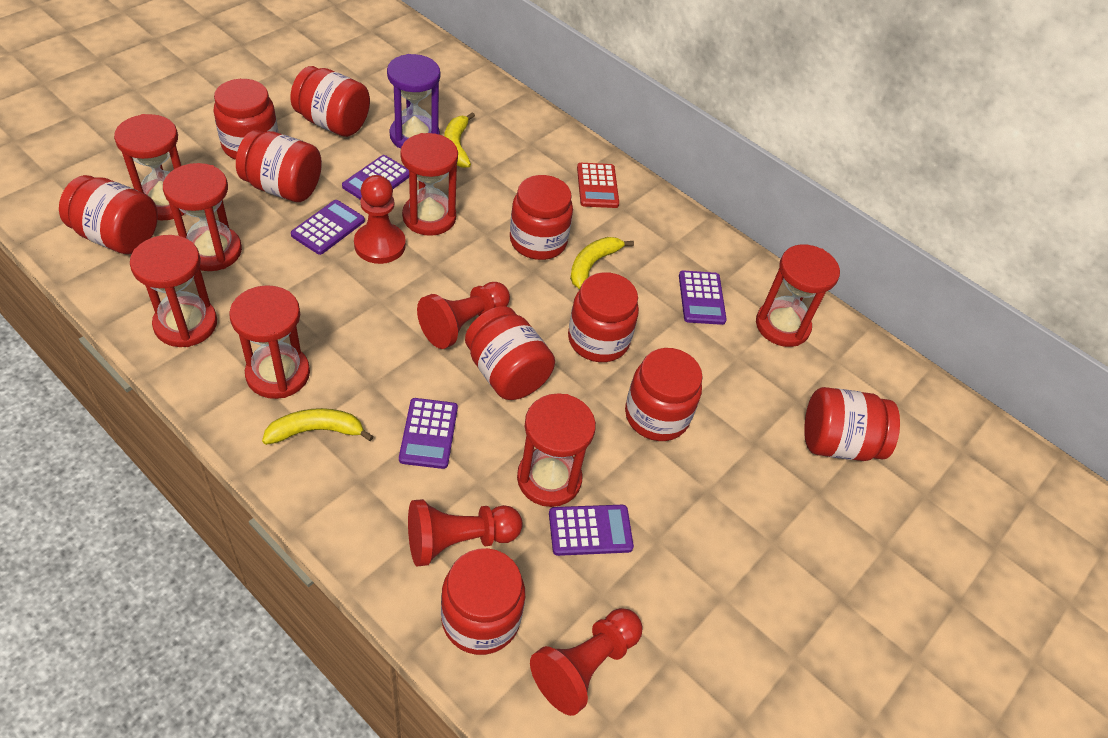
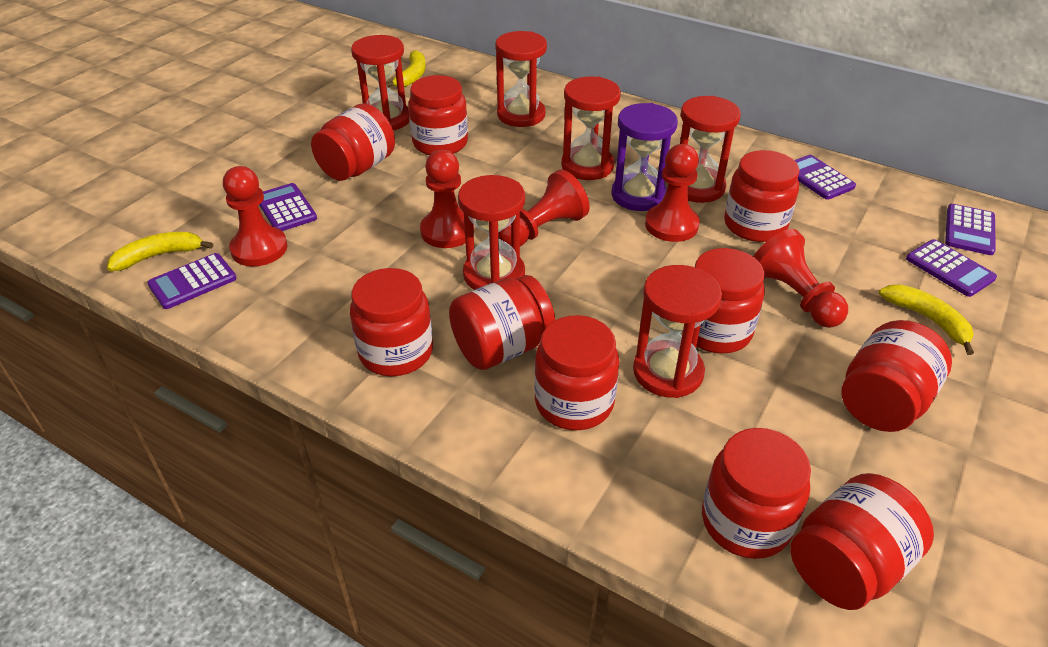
red calculator: 1 -> 0
red hourglass: 7 -> 6
red pawn: 4 -> 5

